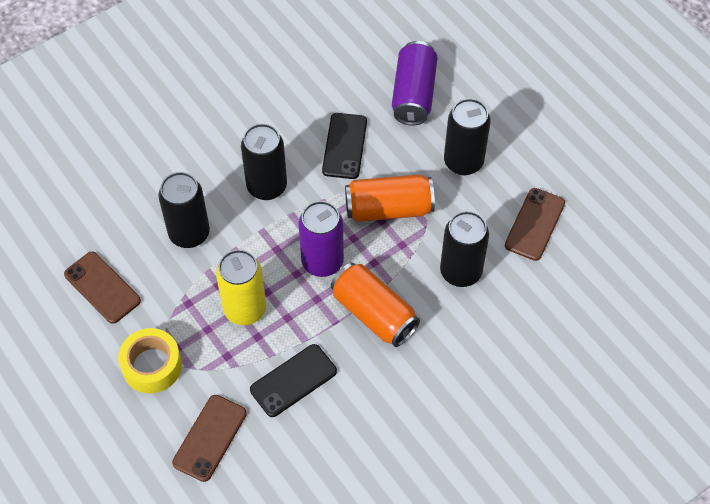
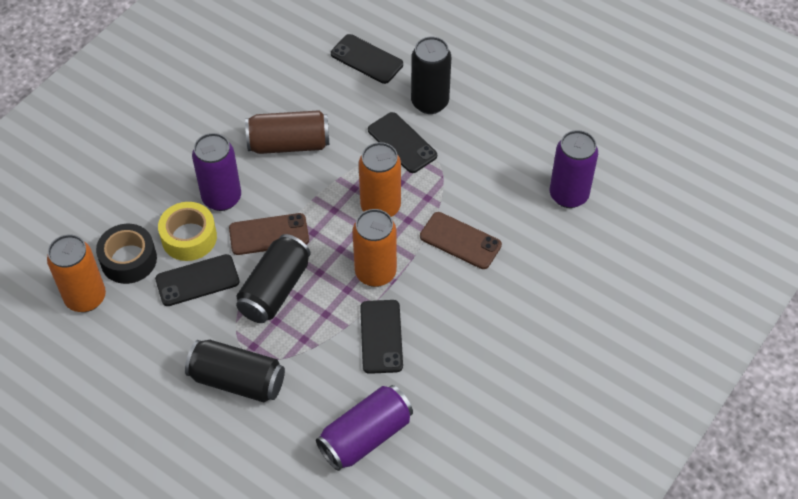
black can: 4 -> 3
black phone: 2 -> 4
black tape: 0 -> 1
brown can: 0 -> 1
brown phone: 3 -> 2
orange can: 2 -> 3
purple can: 2 -> 3
yellow can: 1 -> 0

